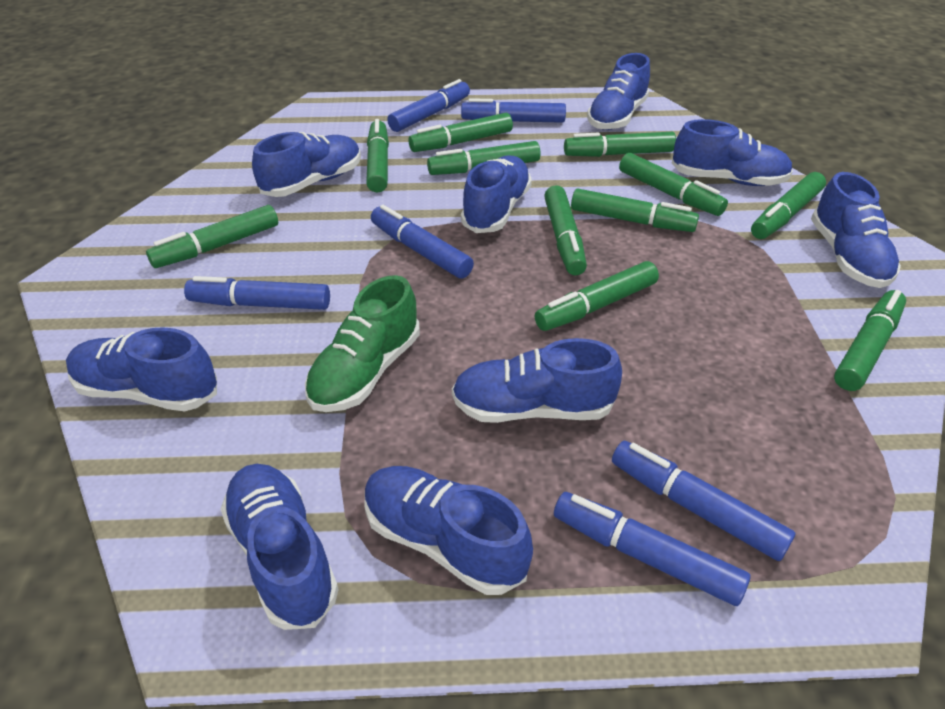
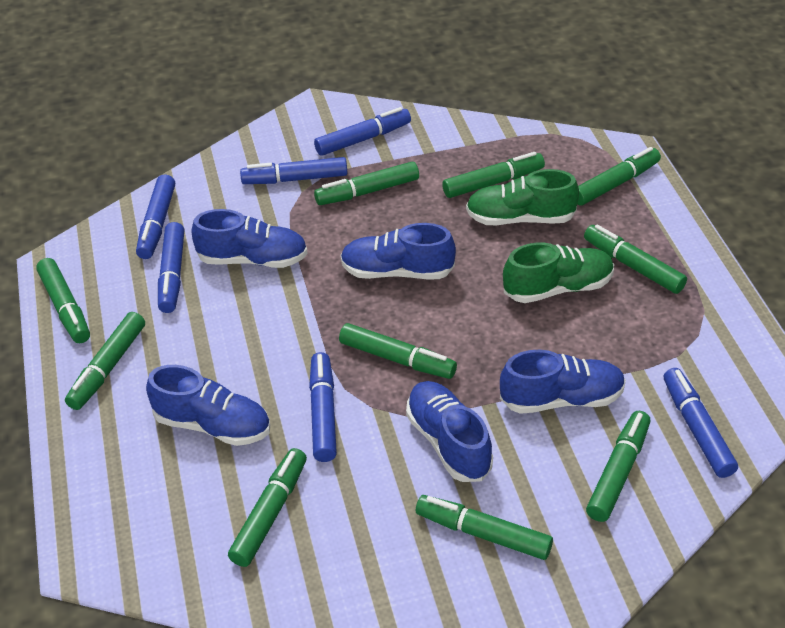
blue shoe: 9 -> 5
green marker: 11 -> 10
green shoe: 1 -> 2

